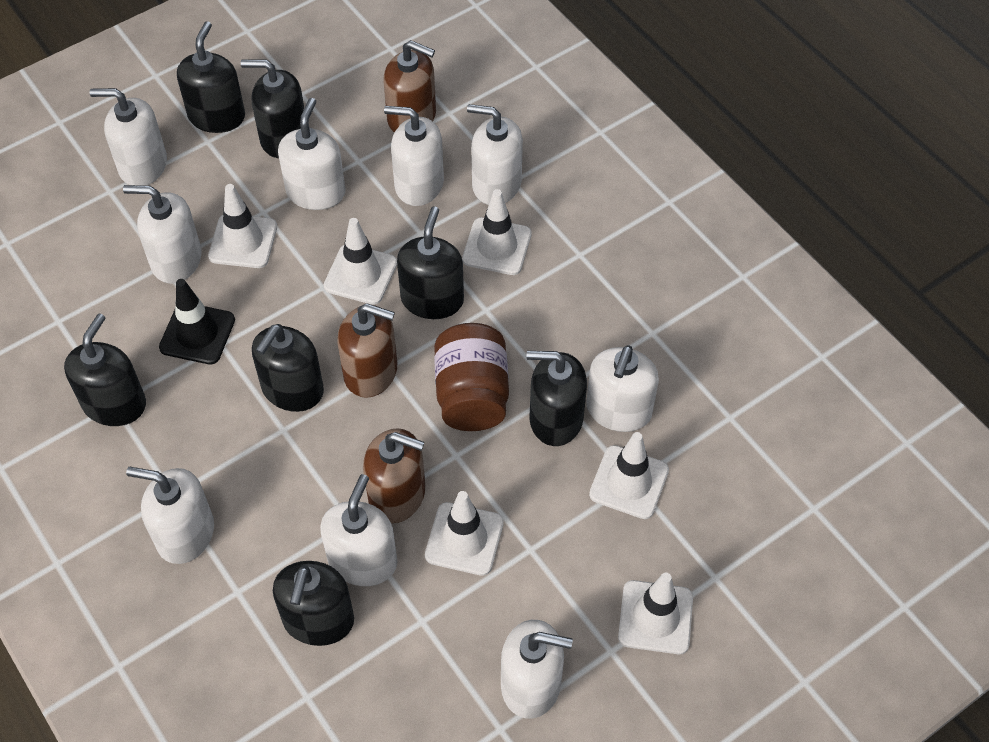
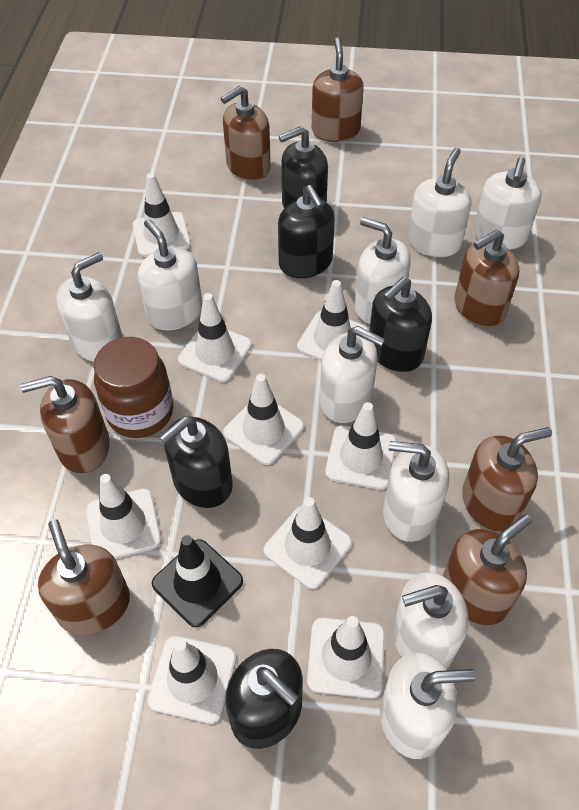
black soap dispenser: 7 -> 5
brown soap dispenser: 3 -> 7
white traffic cone: 6 -> 9

